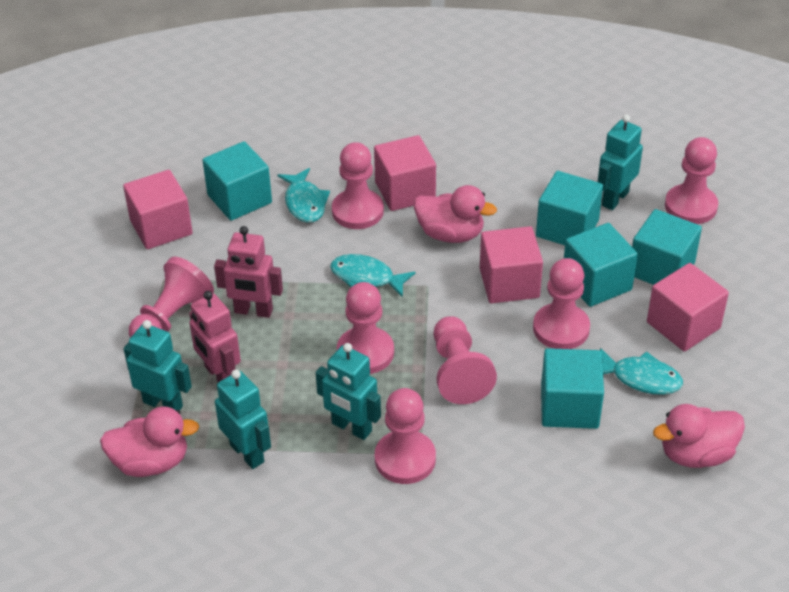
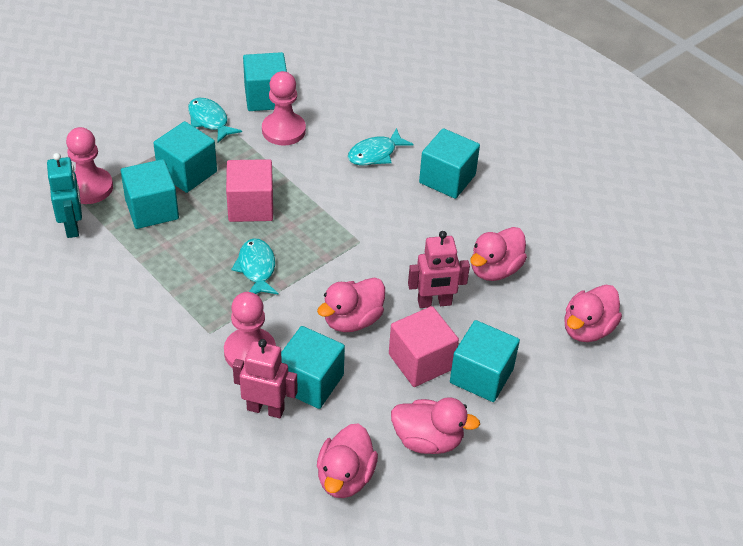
pink cube: 4 -> 2
pink duck: 3 -> 5
pink pawn: 7 -> 3
turquoise cube: 5 -> 6
turquoise robot: 4 -> 1

